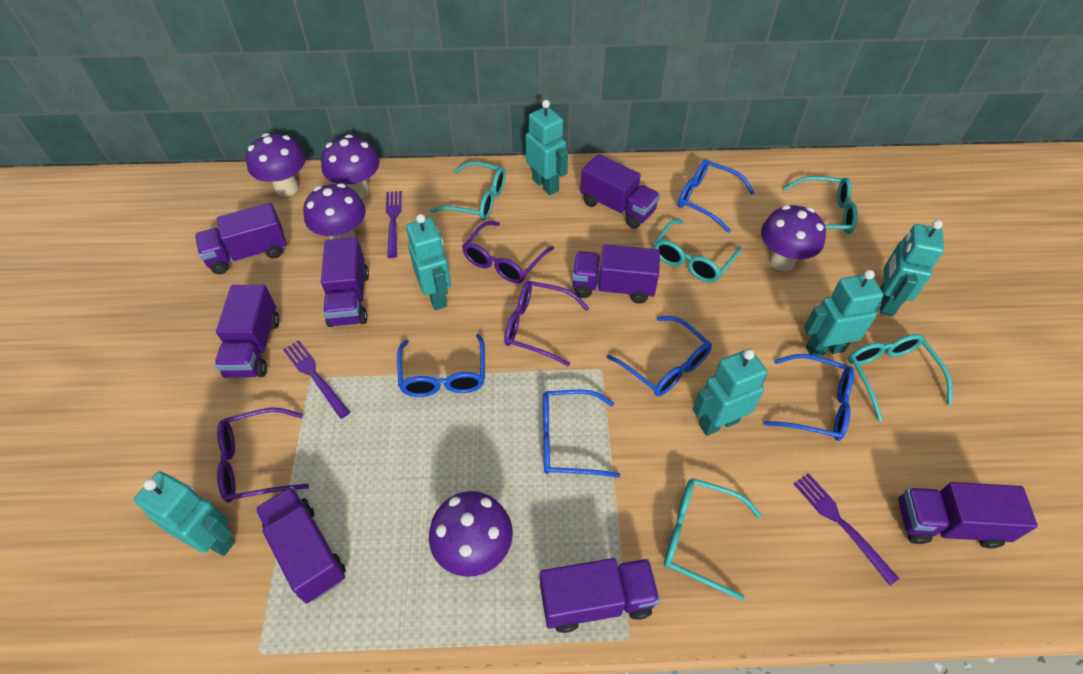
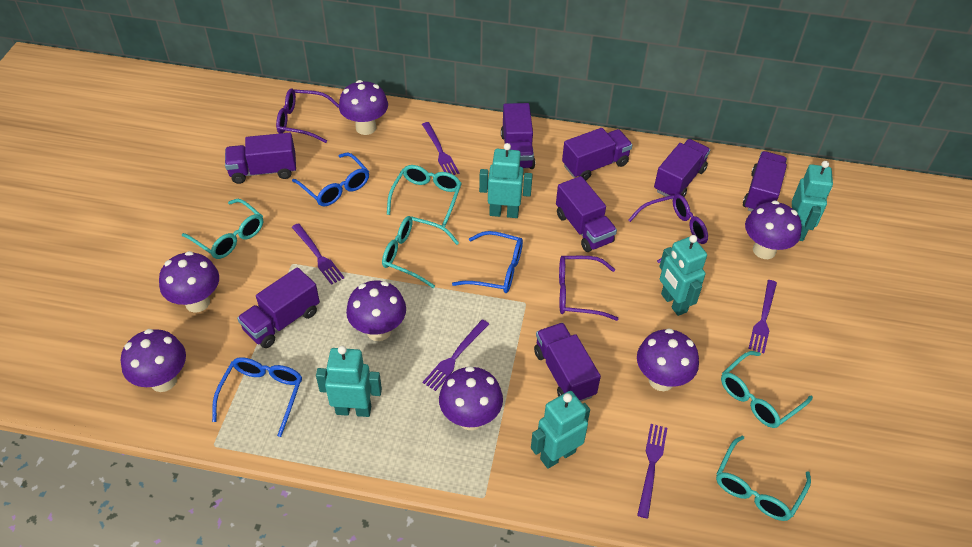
blue glasses: 5 -> 3
purple fork: 3 -> 5
purple mushroom: 5 -> 7
turquoise robot: 6 -> 5

